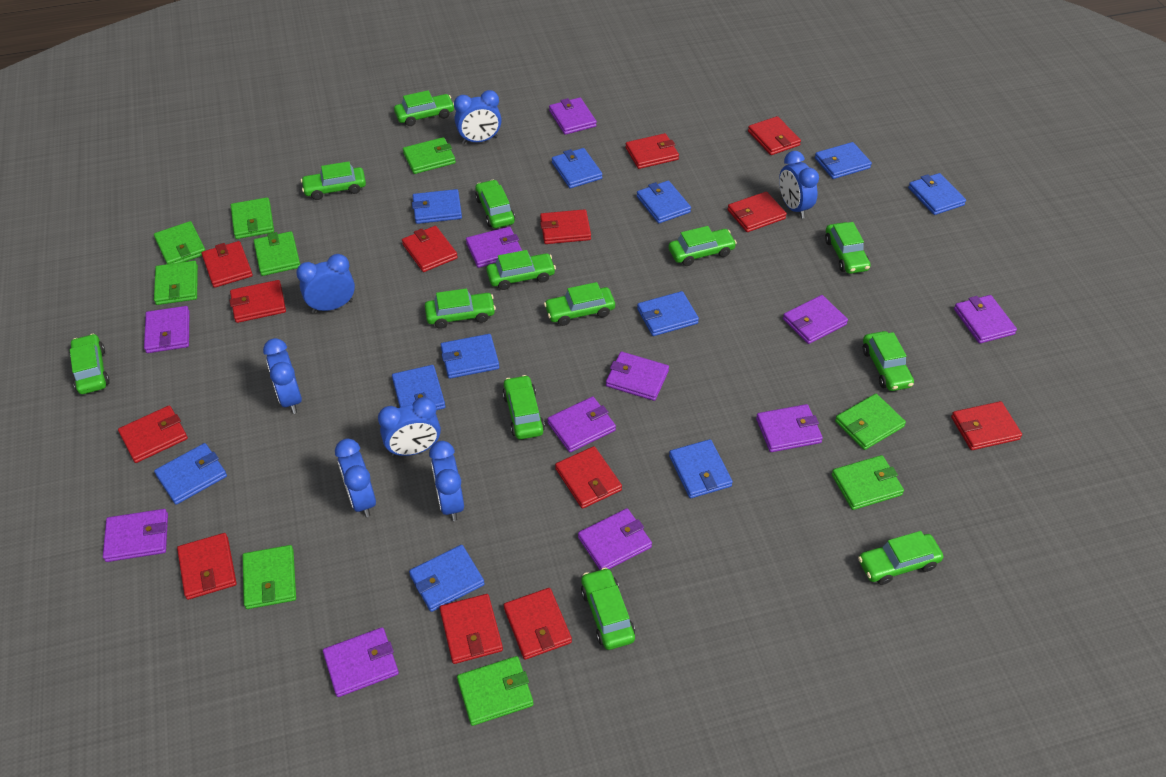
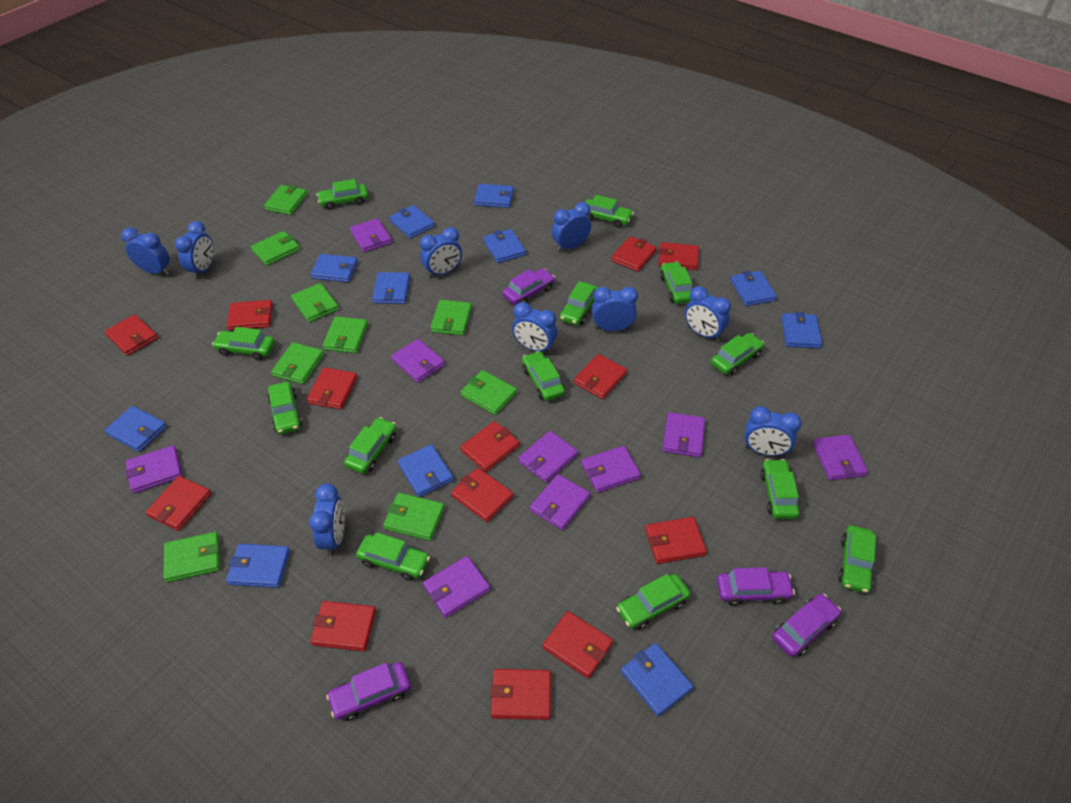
blue clock: 7 -> 9
purple car: 0 -> 4
purple wallet: 11 -> 9

